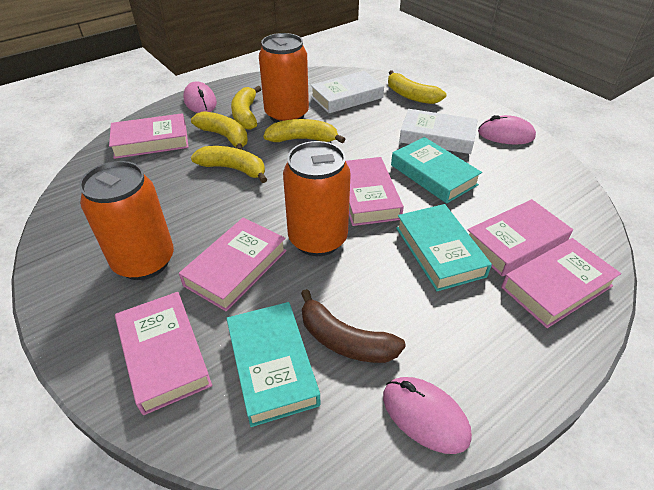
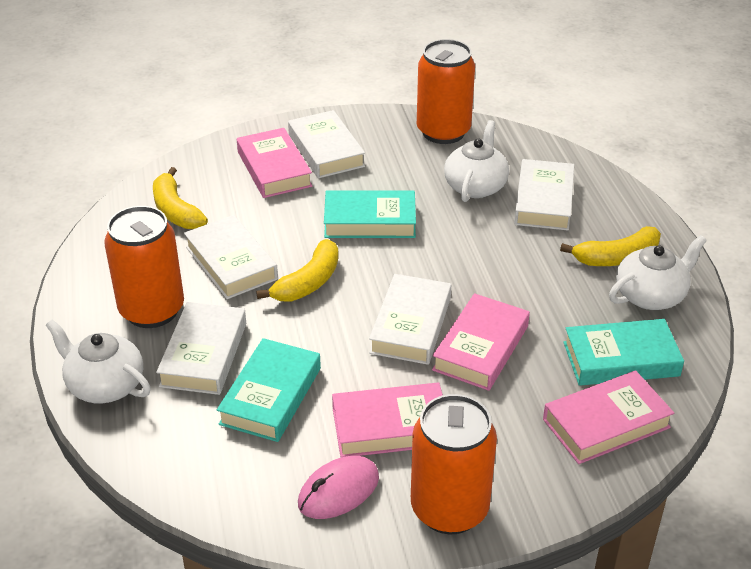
brown banana: 1 -> 0
pink book: 6 -> 4
pink mouse: 3 -> 1
white book: 2 -> 5
white teapot: 0 -> 3
yellow banana: 5 -> 3

